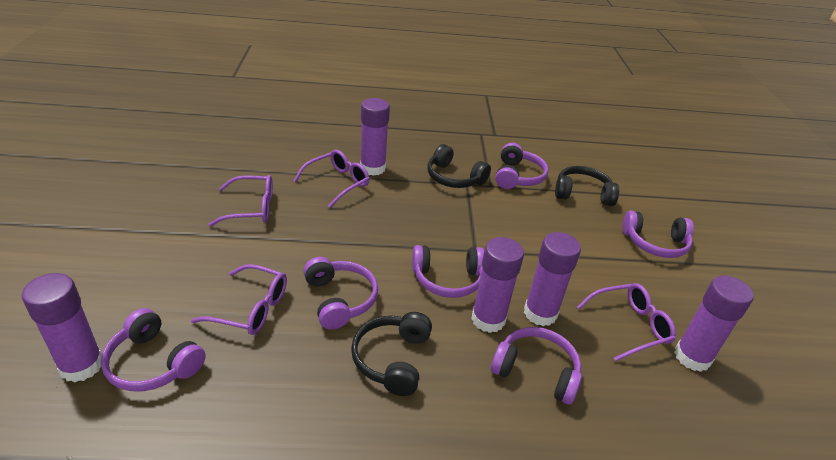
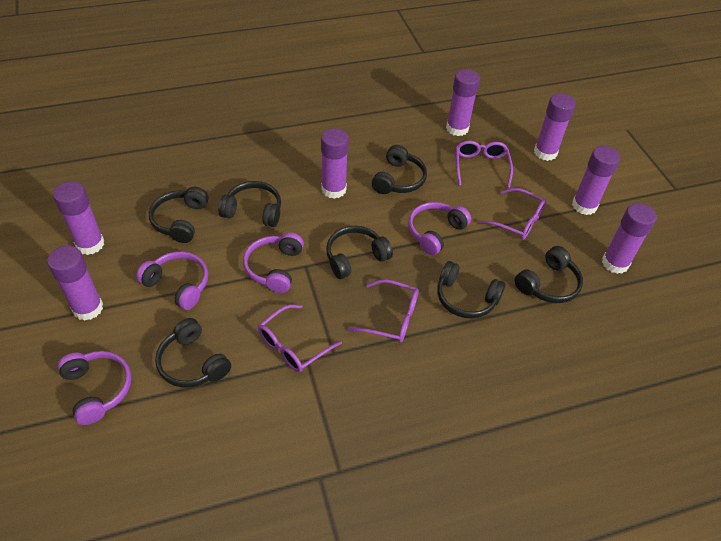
black headphones: 3 -> 7
purple glue stick: 5 -> 7
purple headphones: 6 -> 4

